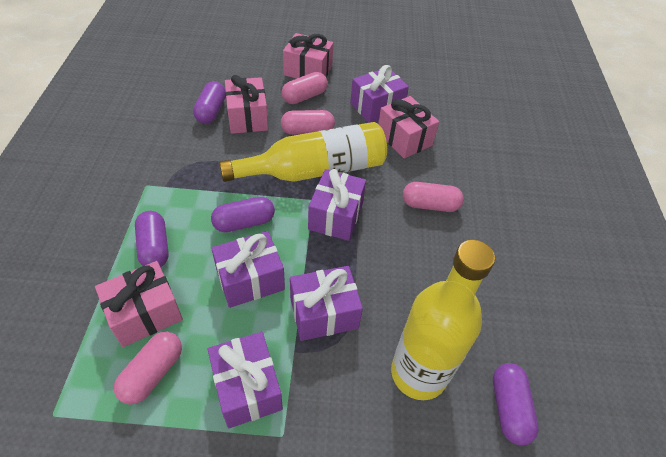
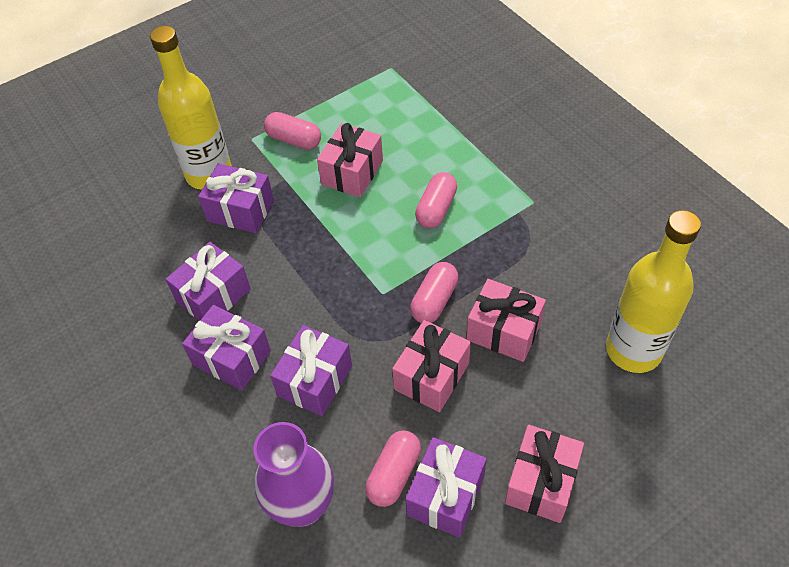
purple capsule: 4 -> 0
purple vase: 0 -> 1

